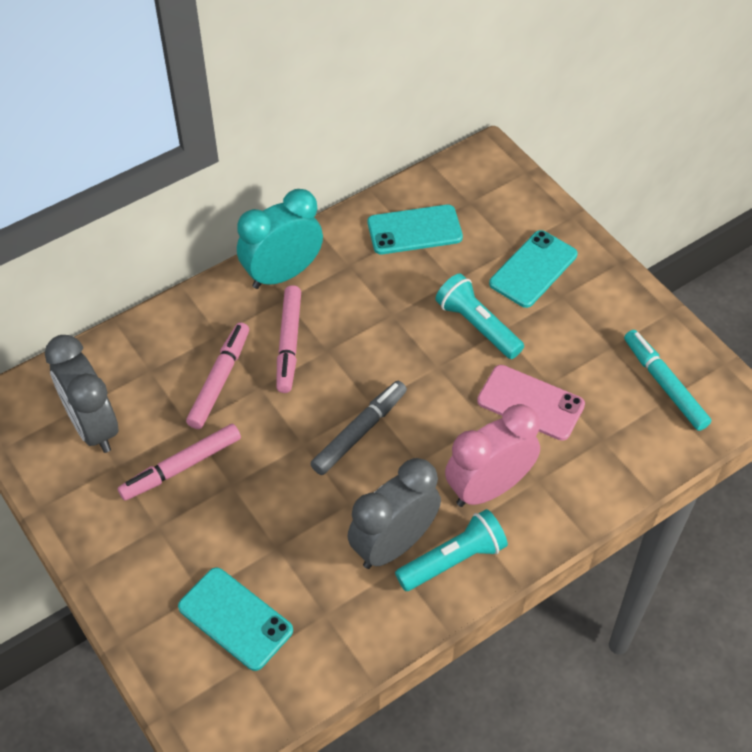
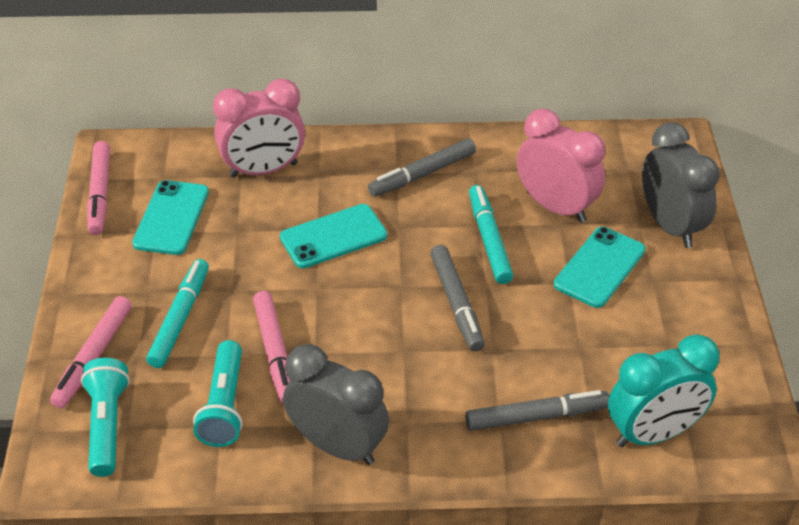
grey marker: 1 -> 3
pink clock: 1 -> 2
pink phone: 1 -> 0
turquoise marker: 1 -> 2

